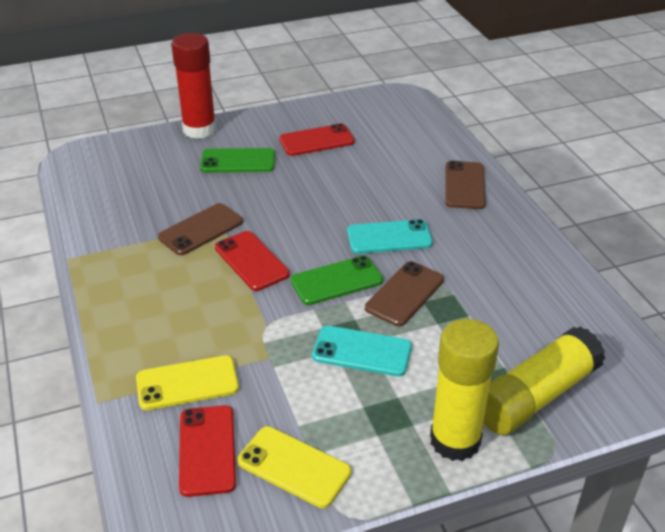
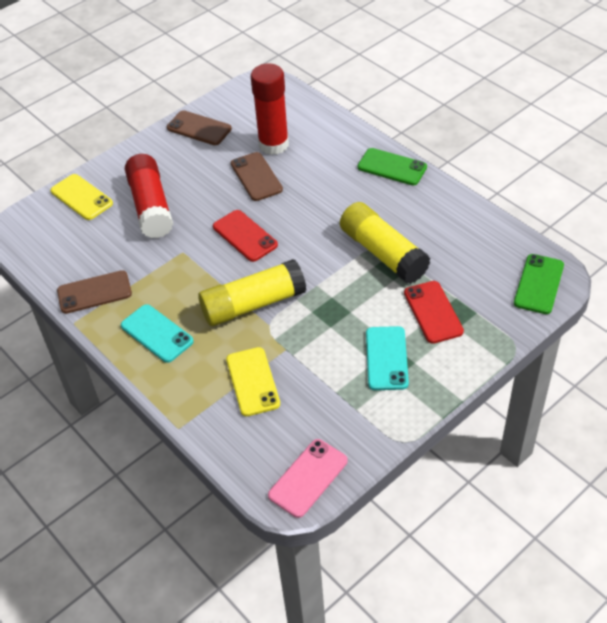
pink phone: 0 -> 1
red glue stick: 1 -> 2
red phone: 3 -> 2

